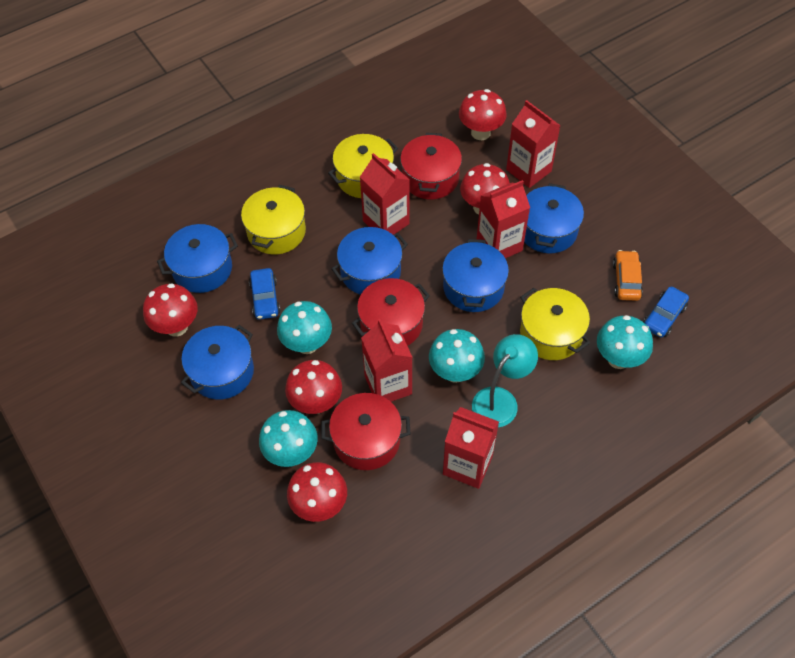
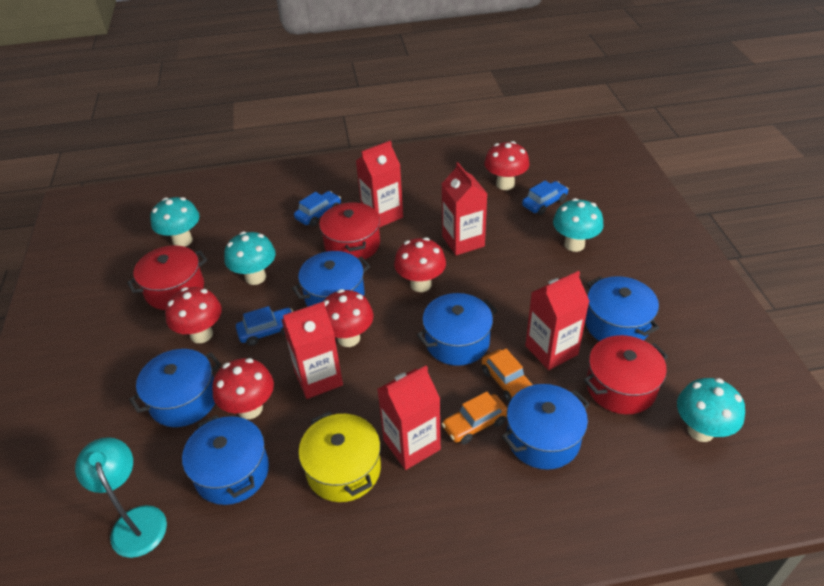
blue car: 2 -> 3
blue pot: 5 -> 6
orange car: 1 -> 2
yellow pot: 3 -> 1

